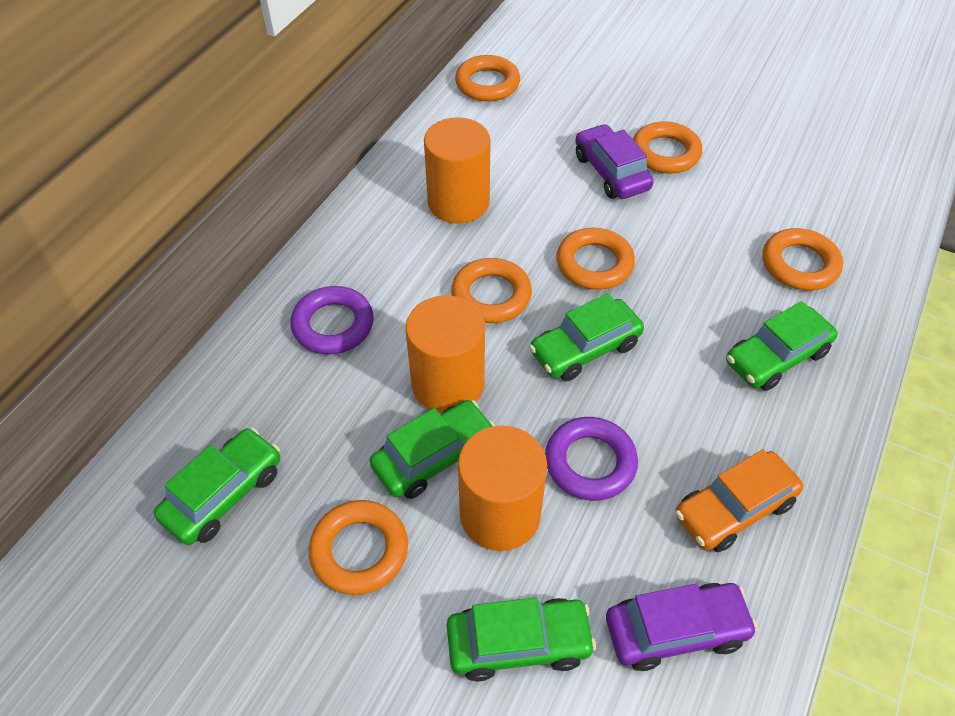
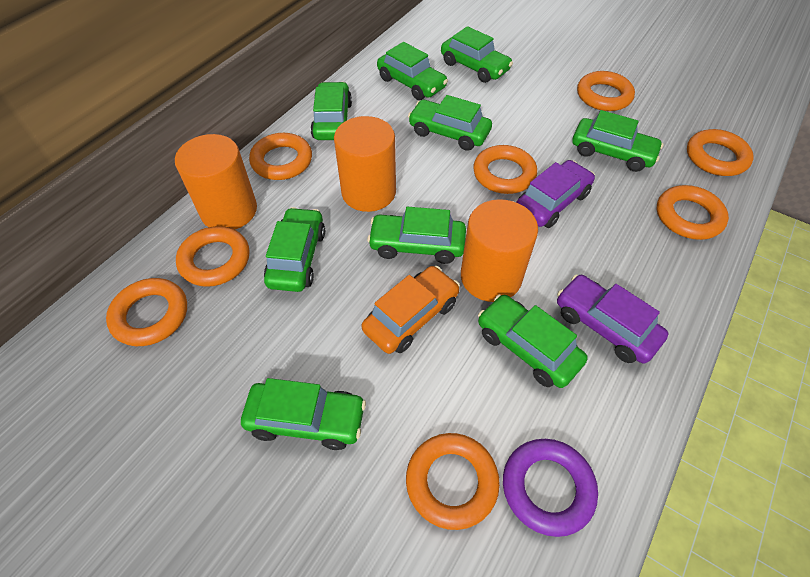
green car: 5 -> 9
orange ring: 6 -> 8
purple ring: 2 -> 1

